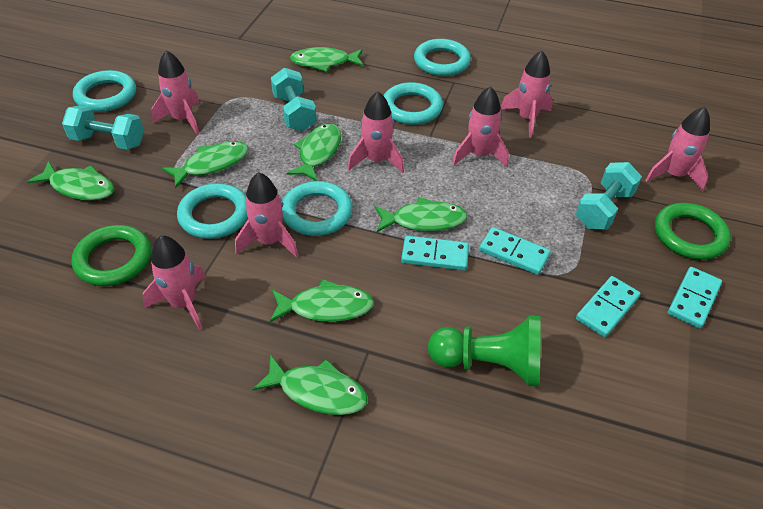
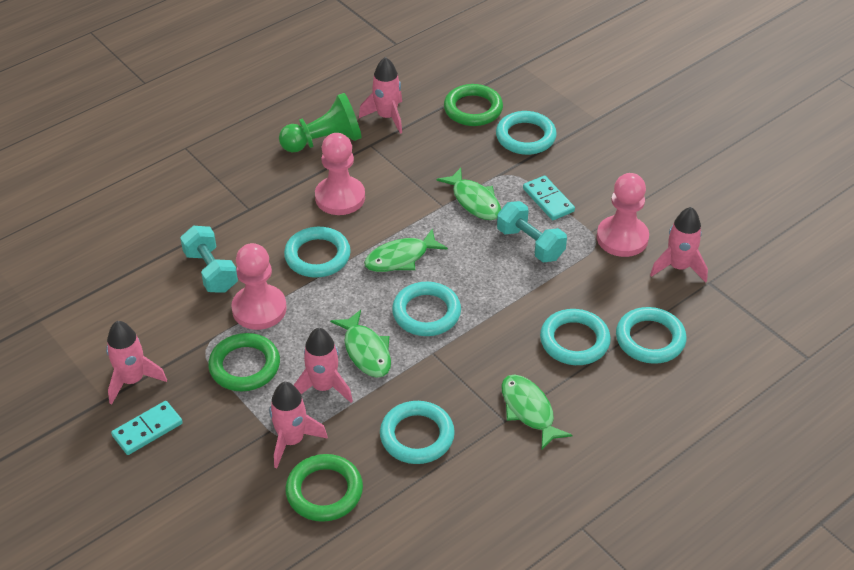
green fish: 7 -> 4
green ring: 2 -> 3
pink pawn: 0 -> 3
pink rocket: 7 -> 5
turquoise domino: 4 -> 2
turquoise dumbbell: 3 -> 2
turquoise ring: 5 -> 6

